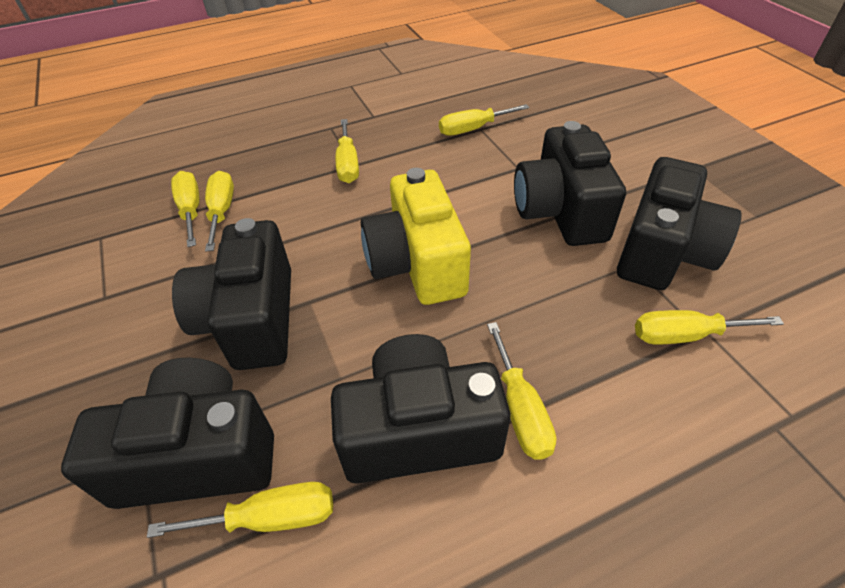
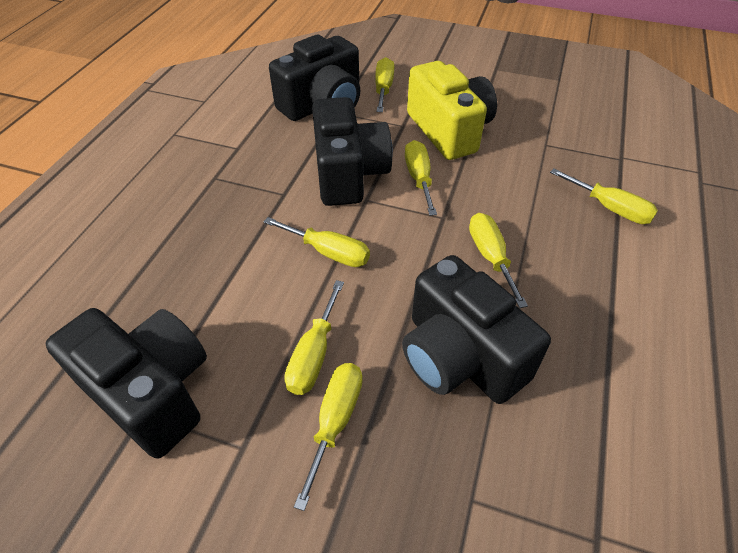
black camera: 5 -> 4

